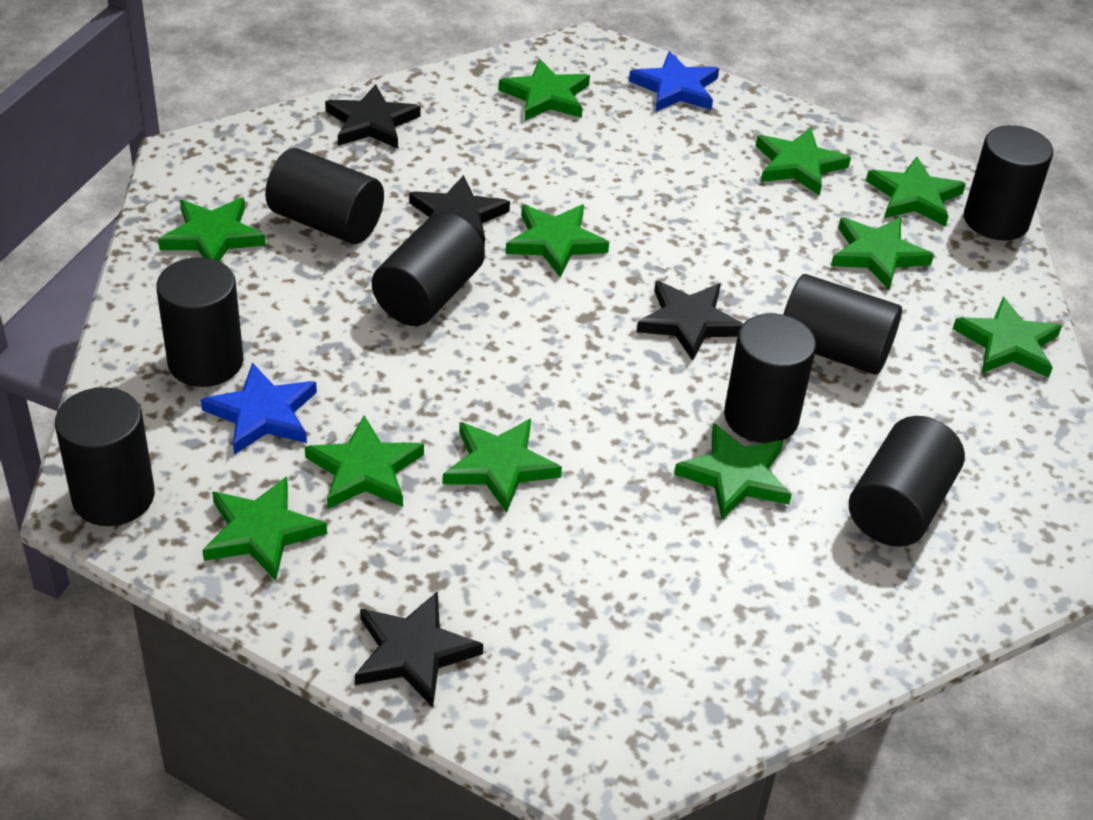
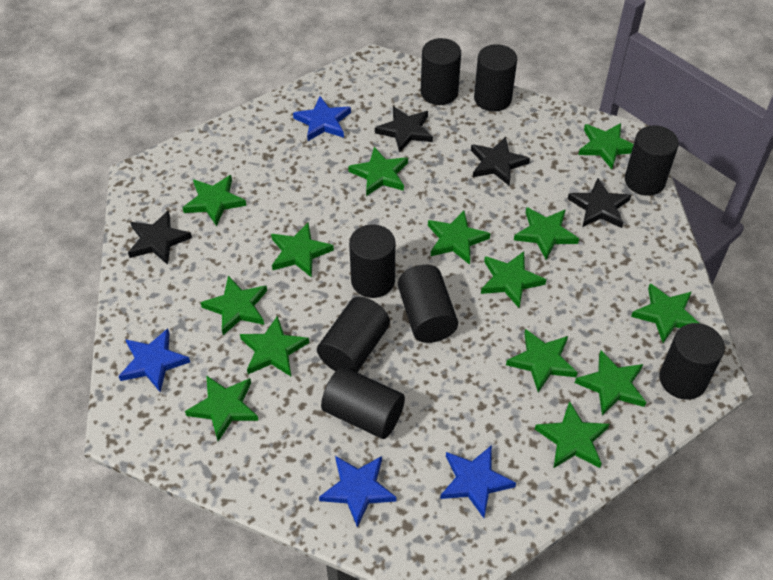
blue star: 2 -> 4
green star: 11 -> 14

